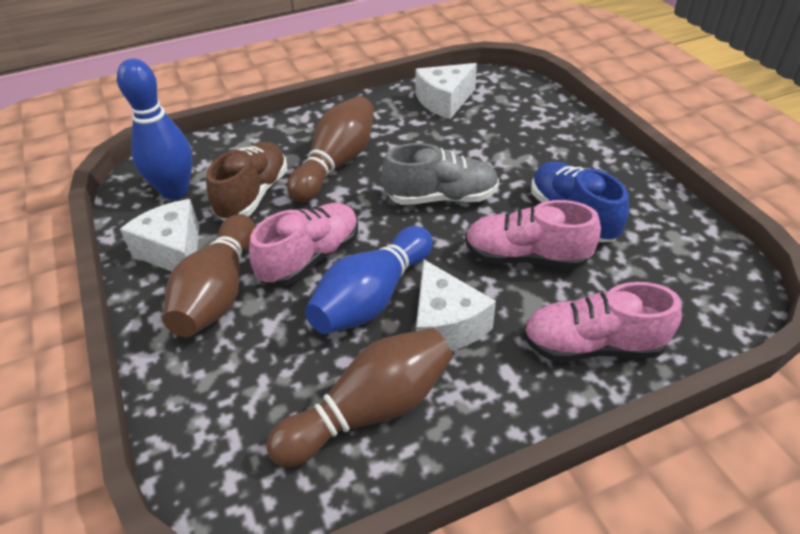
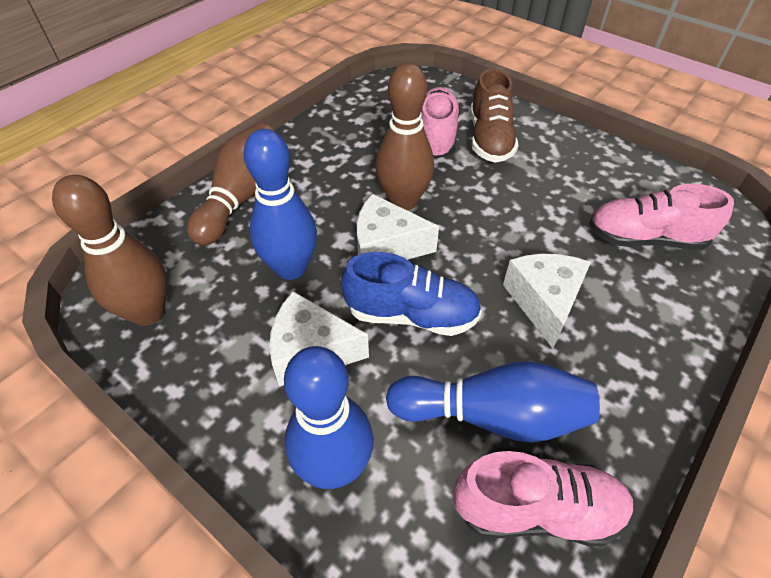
blue bowling pin: 2 -> 3
grey shoe: 1 -> 0

